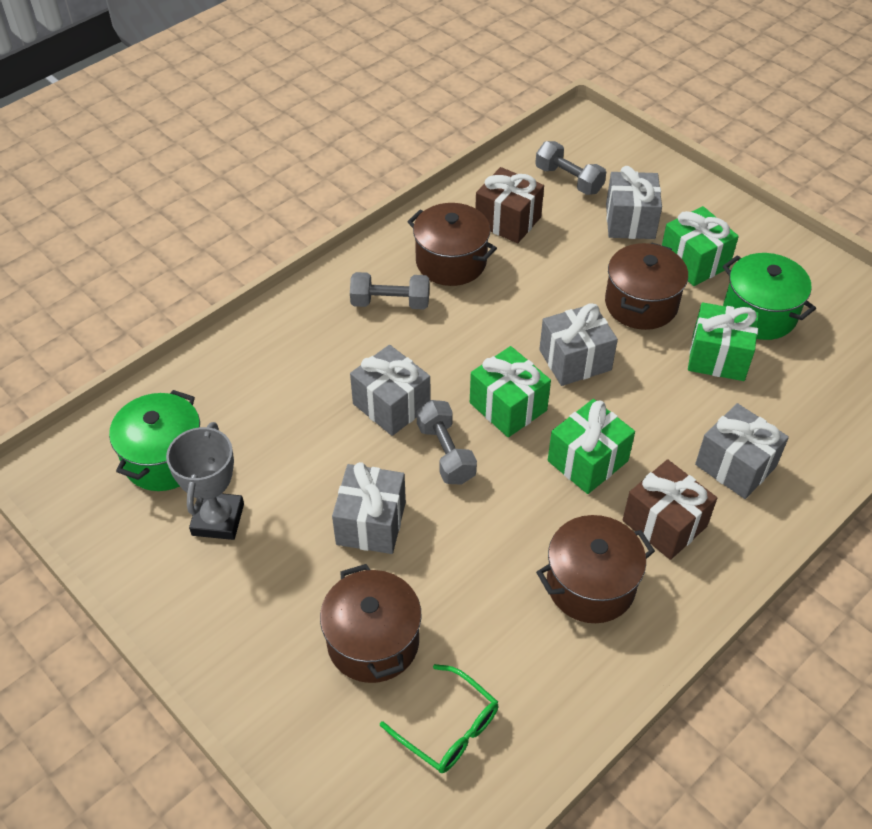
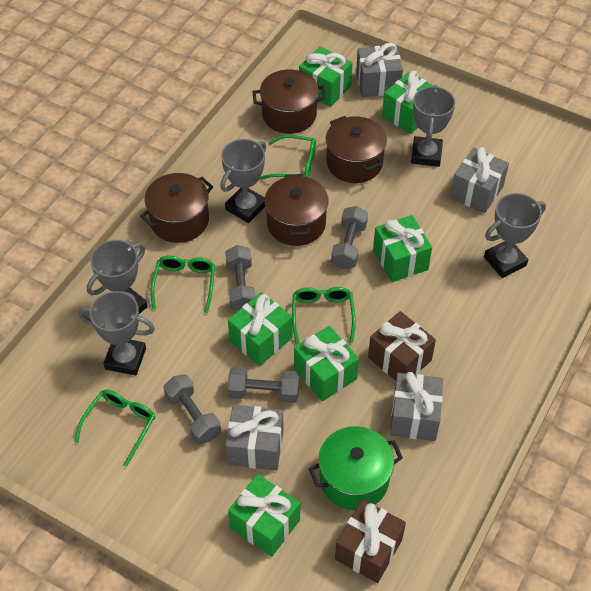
green gift: 4 -> 6
green glasses: 1 -> 4
green pot: 2 -> 1
grey dumbbell: 3 -> 4
grey gift: 5 -> 4
grey trophy: 1 -> 5

